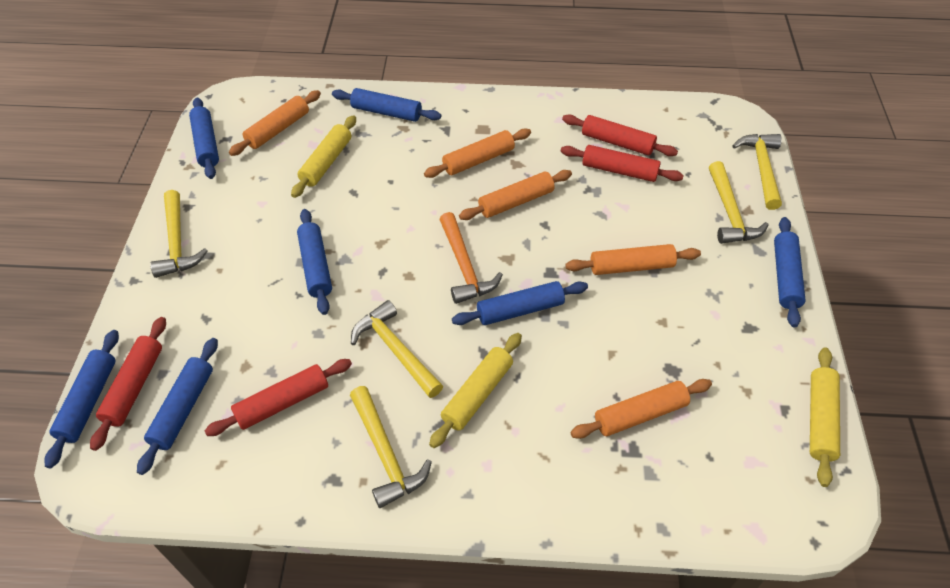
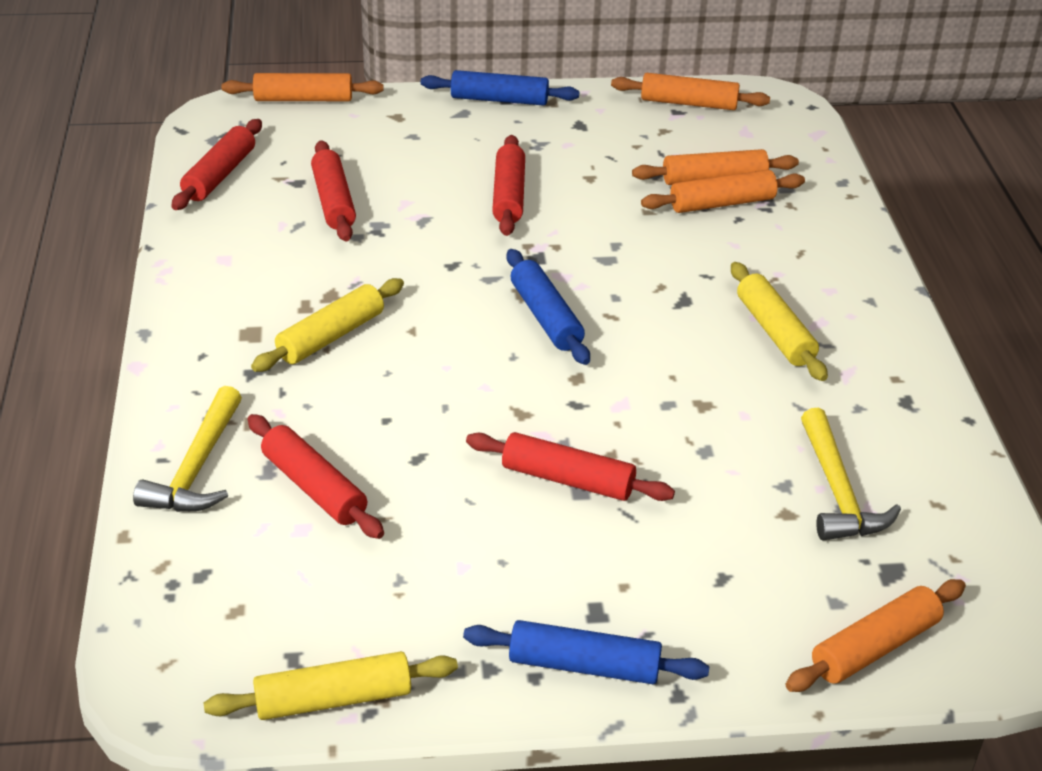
blue rolling pin: 7 -> 3
orange hammer: 1 -> 0
red rolling pin: 4 -> 5
yellow hammer: 5 -> 2

